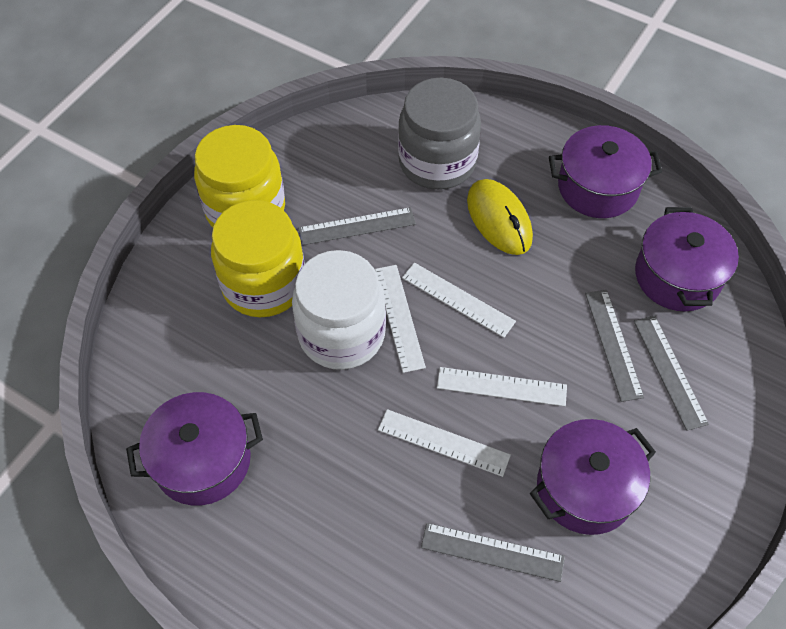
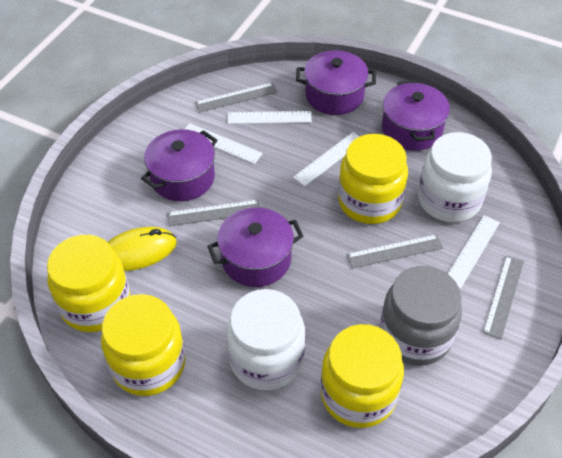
white jar: 1 -> 2
yellow jar: 2 -> 4

